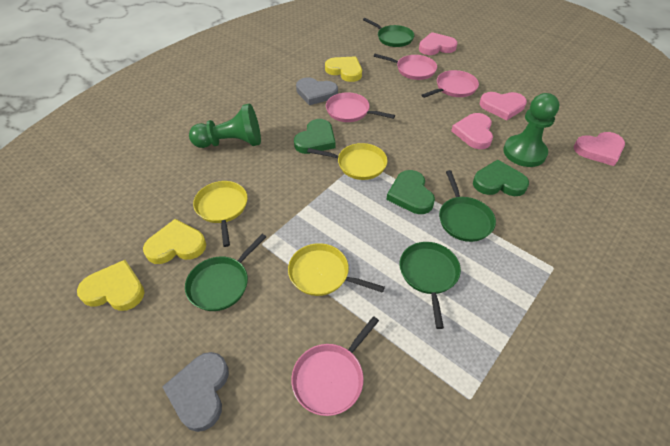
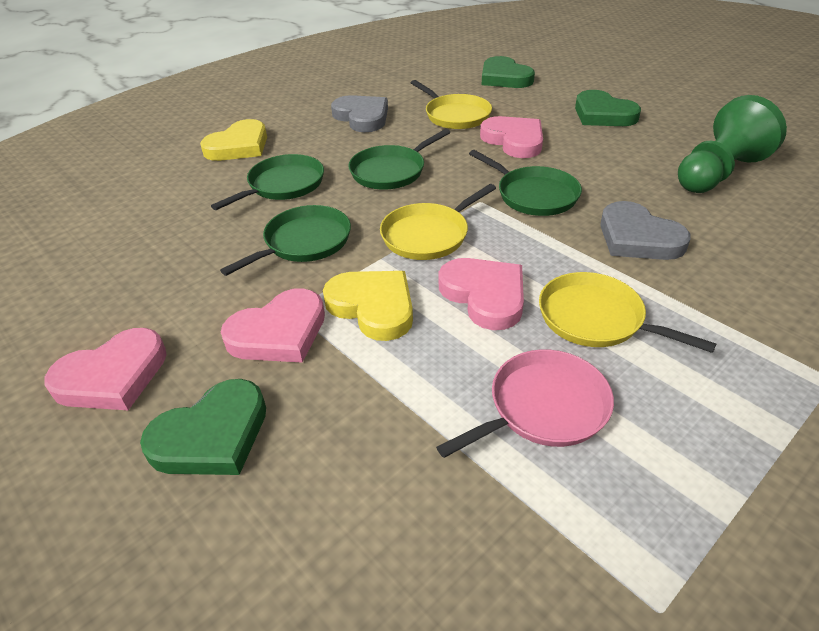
green pawn: 2 -> 1
pink pan: 4 -> 1
yellow heart: 3 -> 2

